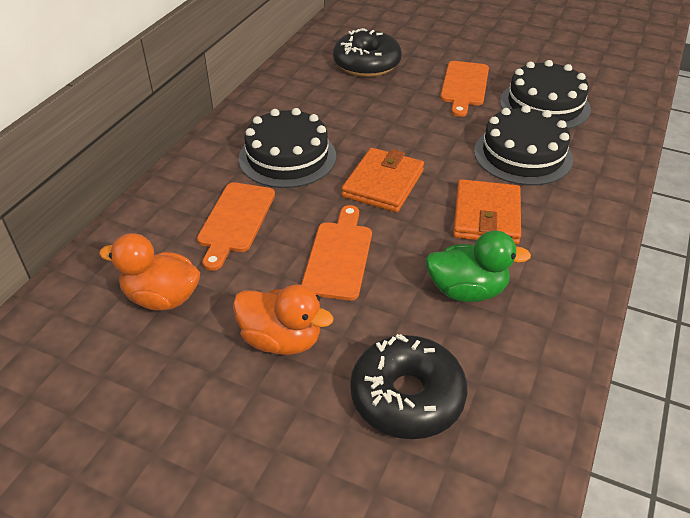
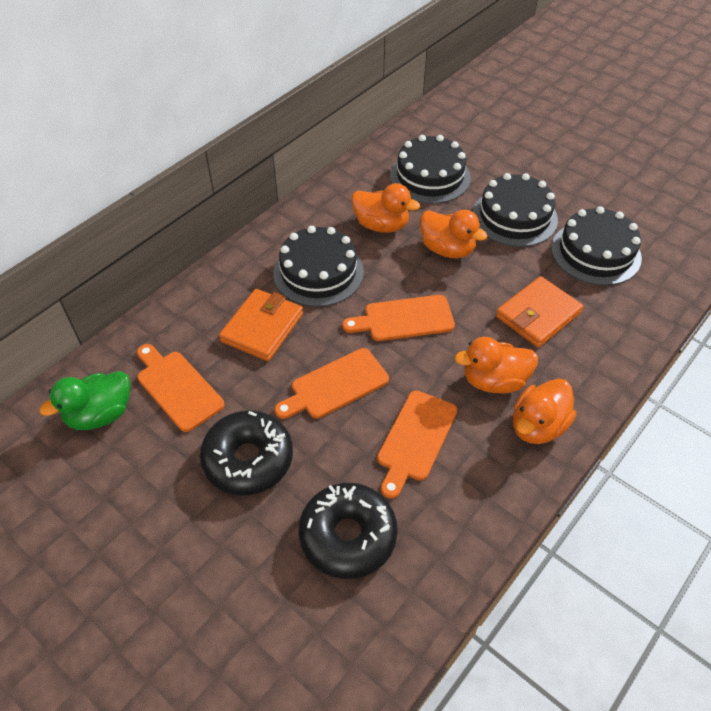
black cake: 3 -> 4
orange cutting board: 3 -> 4
orange duck: 2 -> 4

